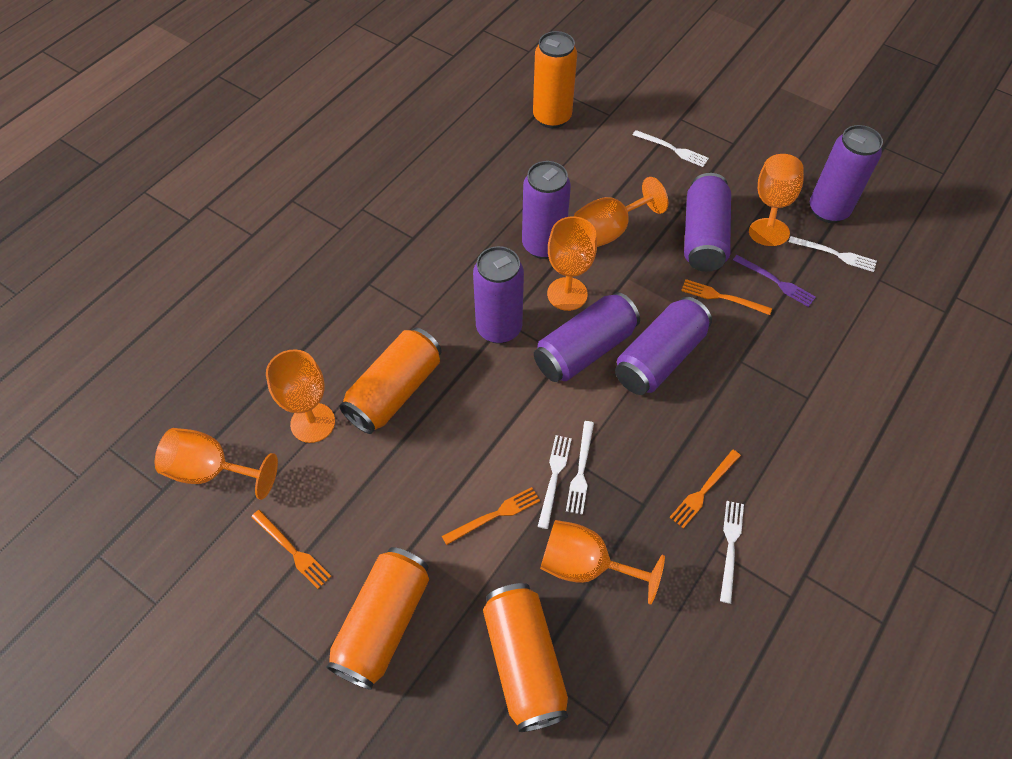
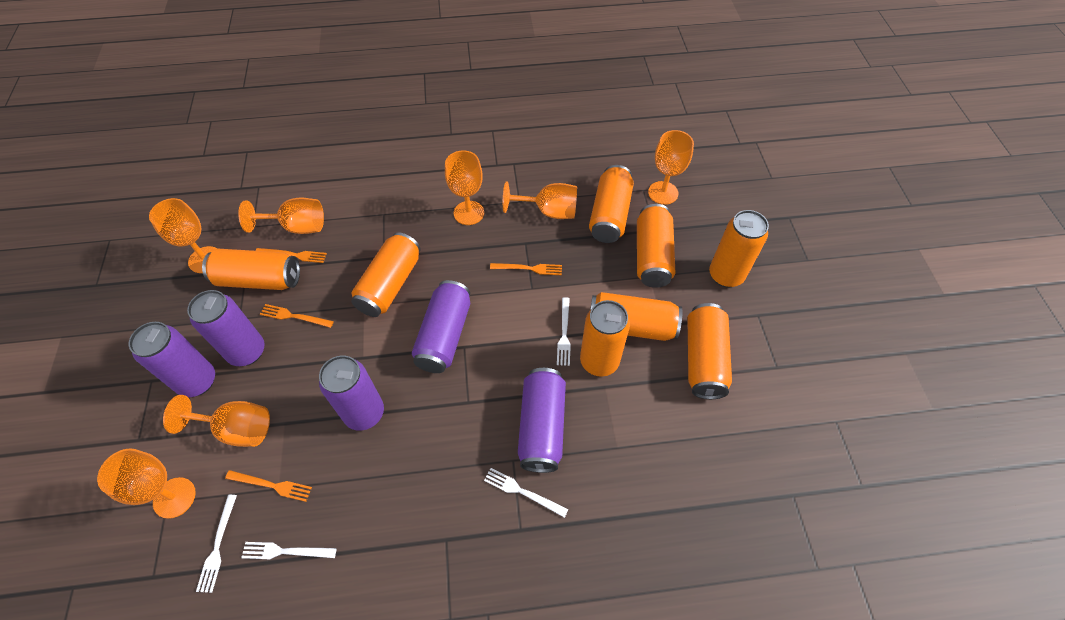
orange can: 4 -> 8
orange goblet: 6 -> 7
purple can: 6 -> 5
purple fork: 1 -> 0
white fork: 5 -> 4

